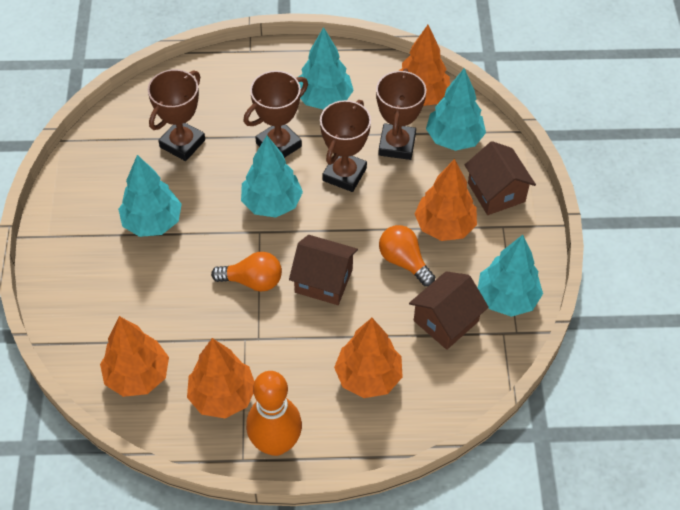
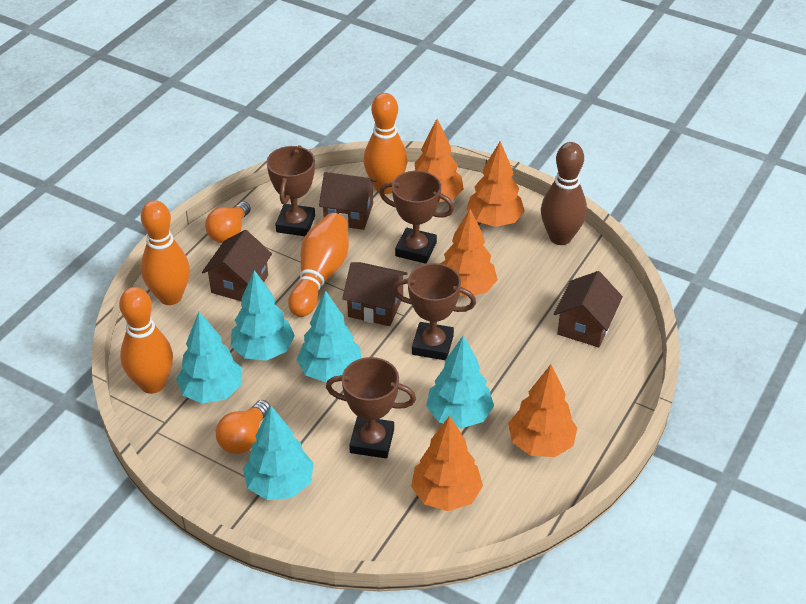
brown bowling pin: 0 -> 1
brown house: 3 -> 4
orange bowling pin: 1 -> 4

